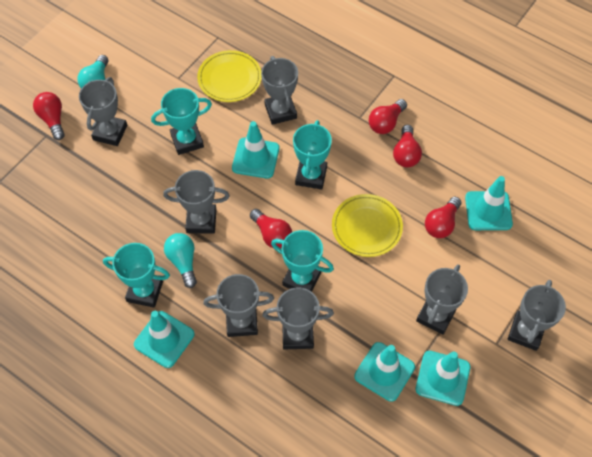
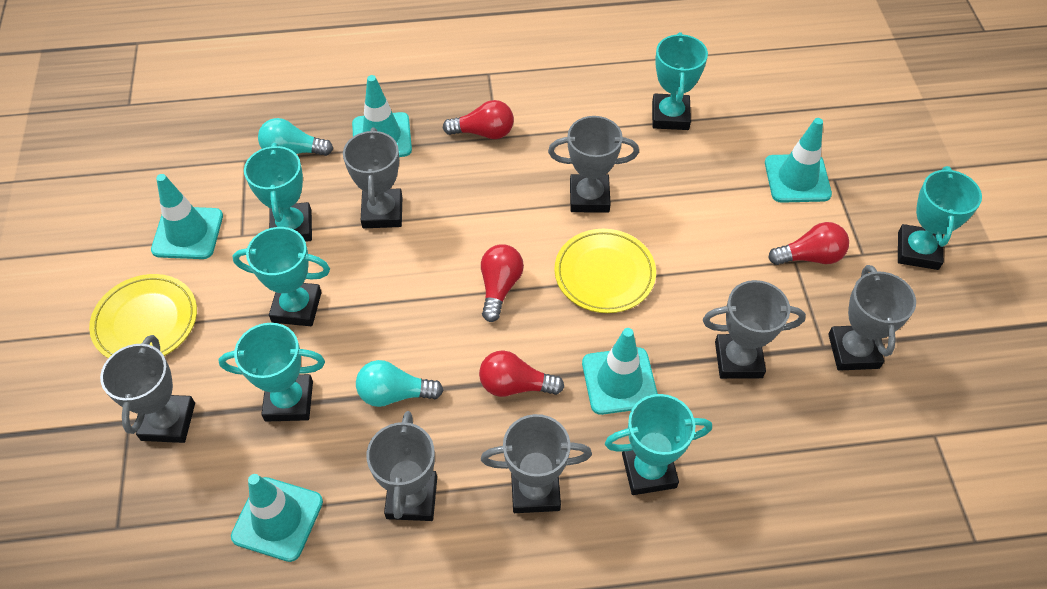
red light bulb: 5 -> 4
turquoise trophy: 4 -> 6

